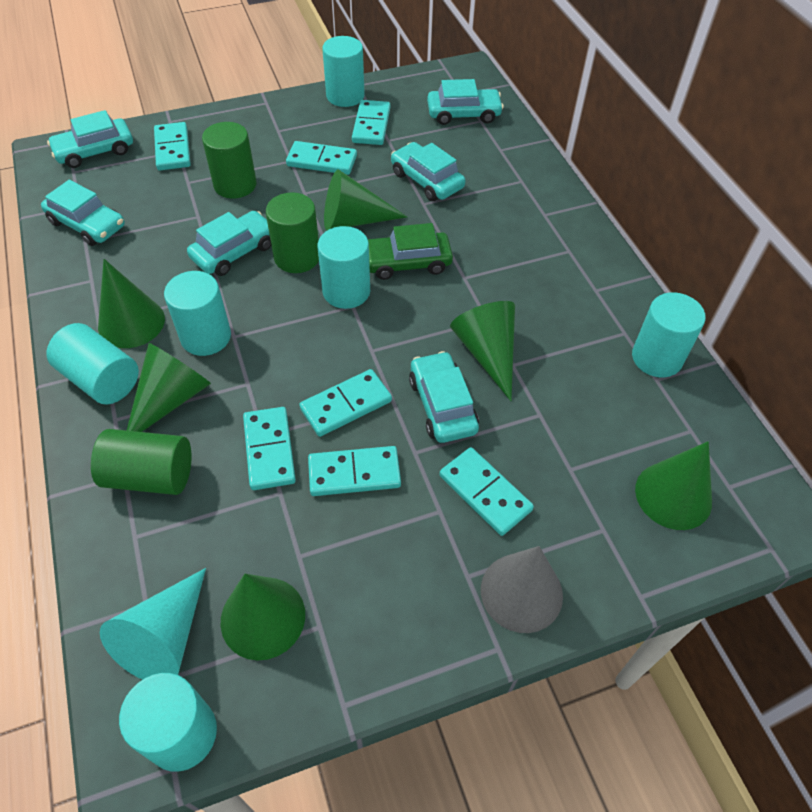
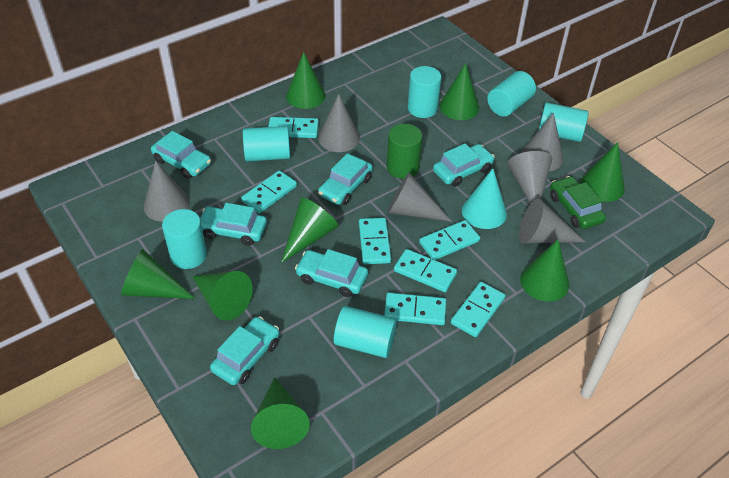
green cone: 6 -> 8
green cylinder: 3 -> 1
grey cone: 1 -> 6

